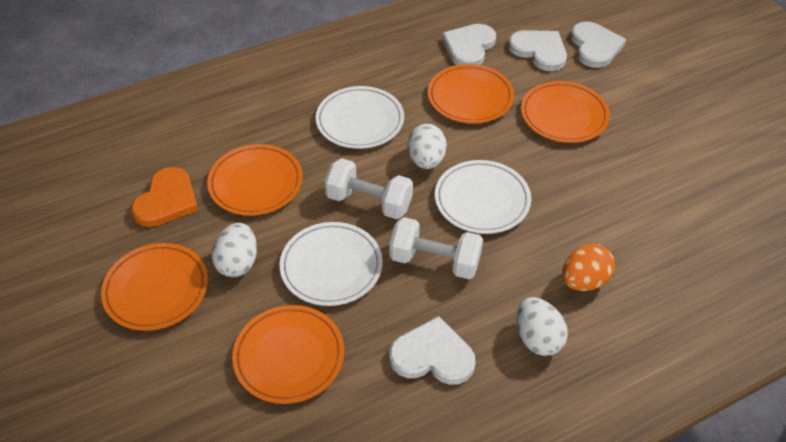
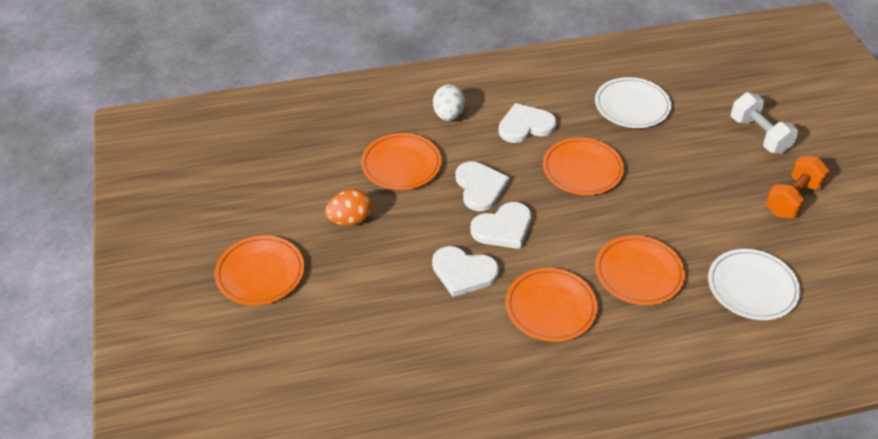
orange dumbbell: 0 -> 1
orange heart: 1 -> 0
white dumbbell: 2 -> 1
white egg: 3 -> 1
white plate: 3 -> 2

